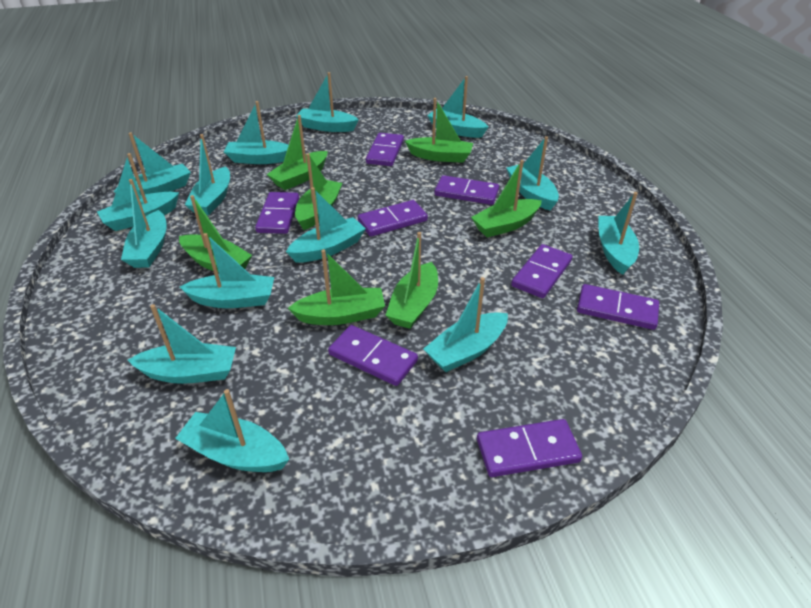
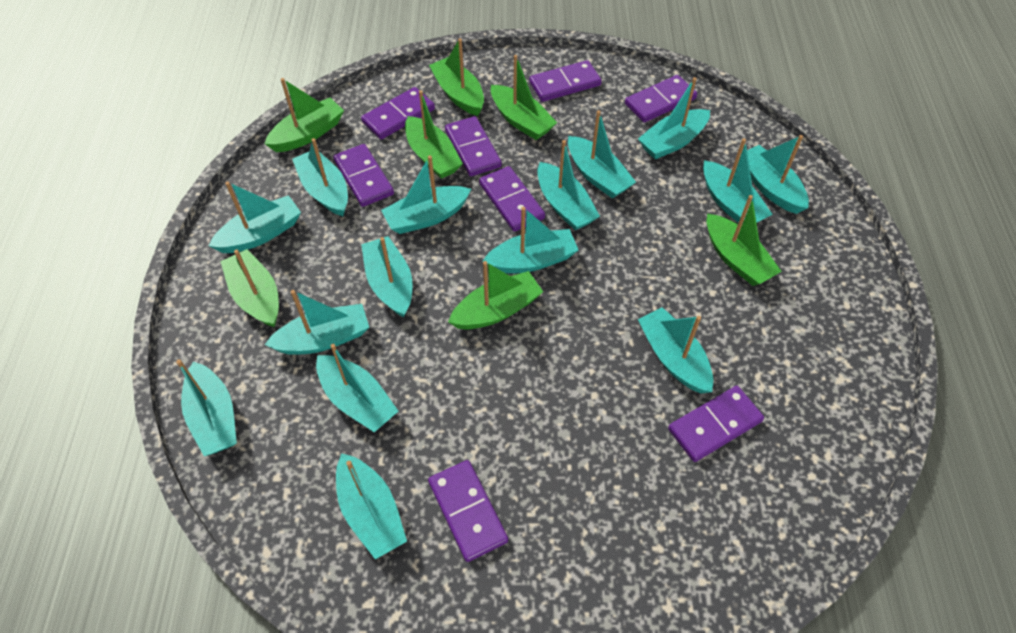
turquoise boat: 14 -> 15

